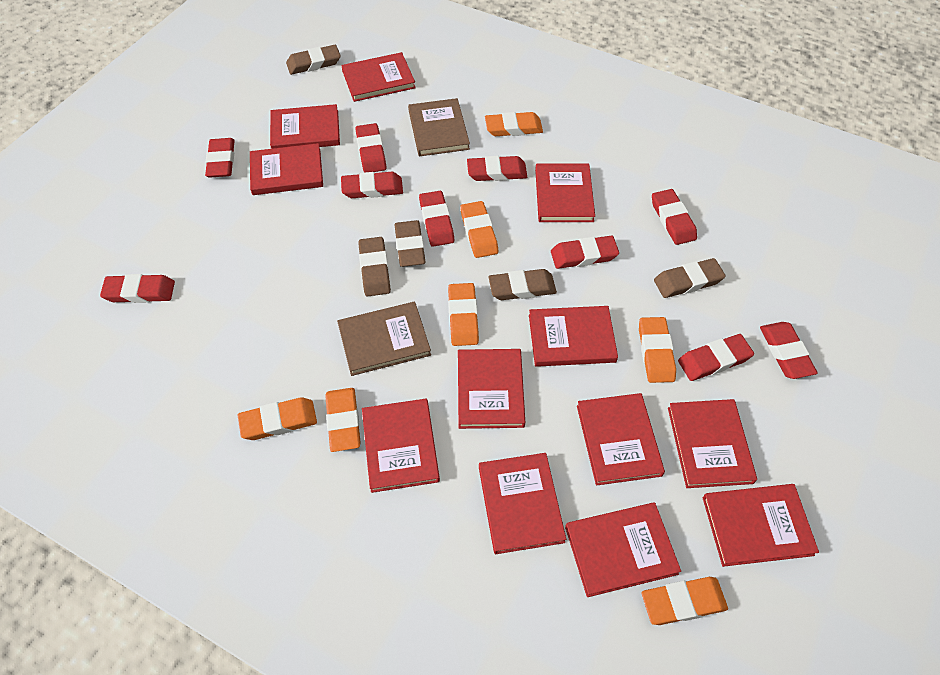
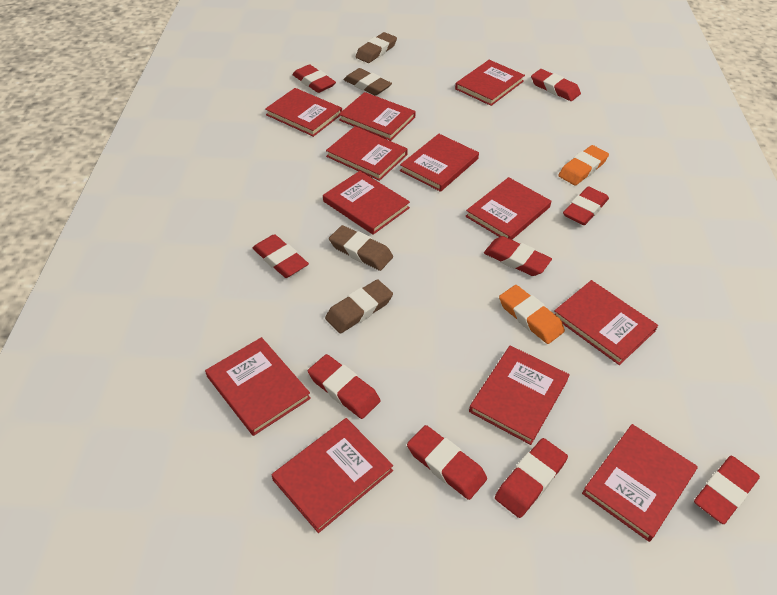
brown book: 2 -> 0
brown eraser: 5 -> 4
orange eraser: 7 -> 2
red eraser: 10 -> 9

